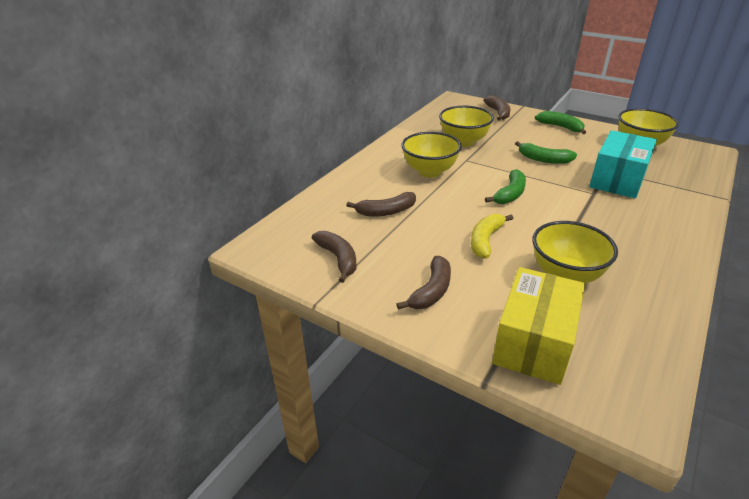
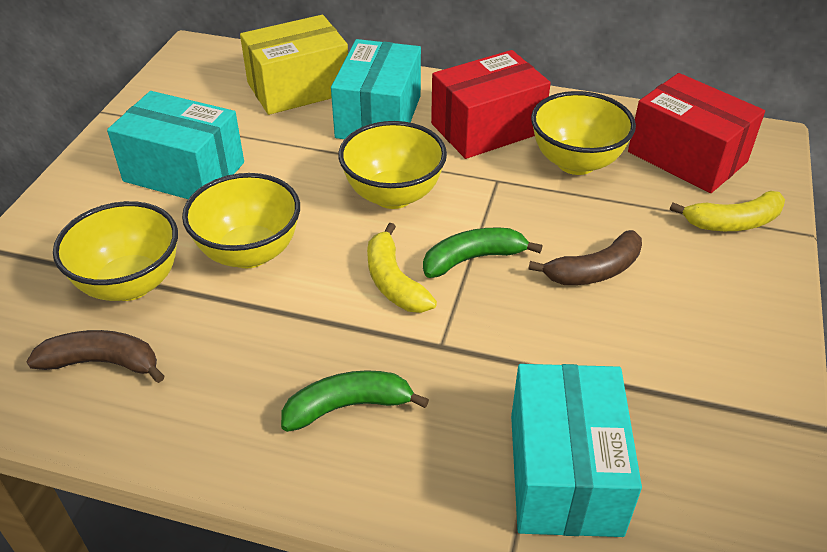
brown banana: 4 -> 2
green banana: 3 -> 2
red box: 0 -> 2
turquoise box: 1 -> 3
yellow banana: 1 -> 2

